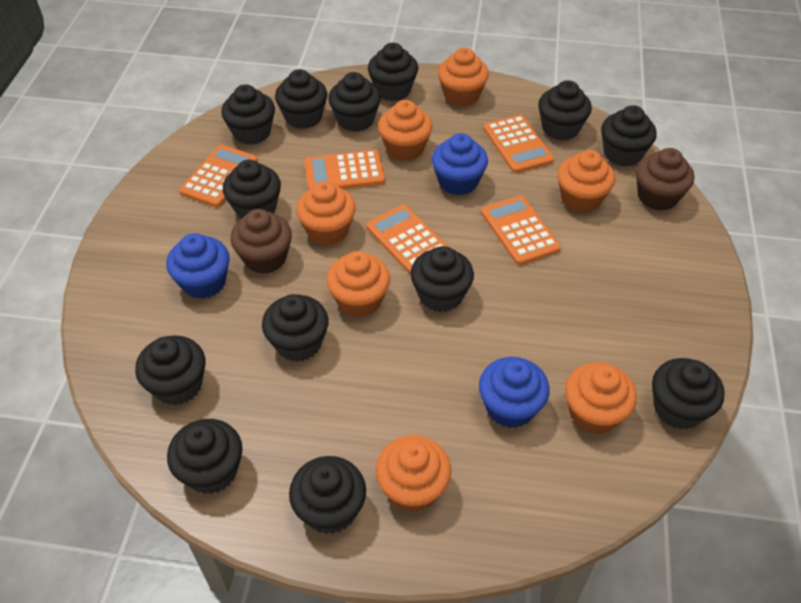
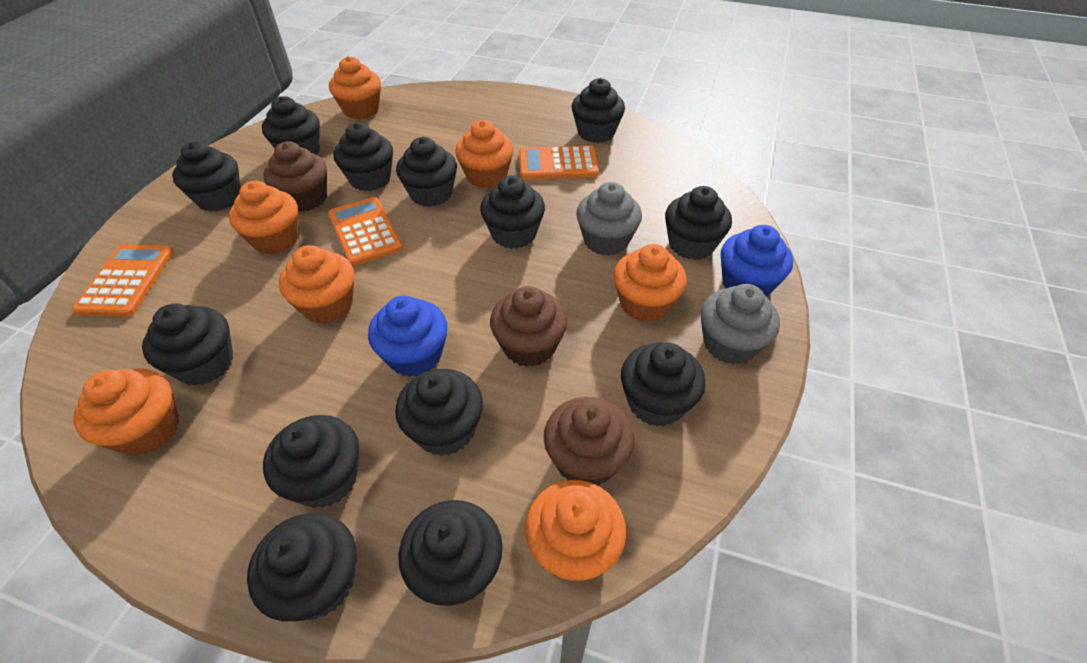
blue cupcake: 3 -> 2
brown cupcake: 2 -> 3
grey cupcake: 0 -> 2
orange calculator: 5 -> 3

